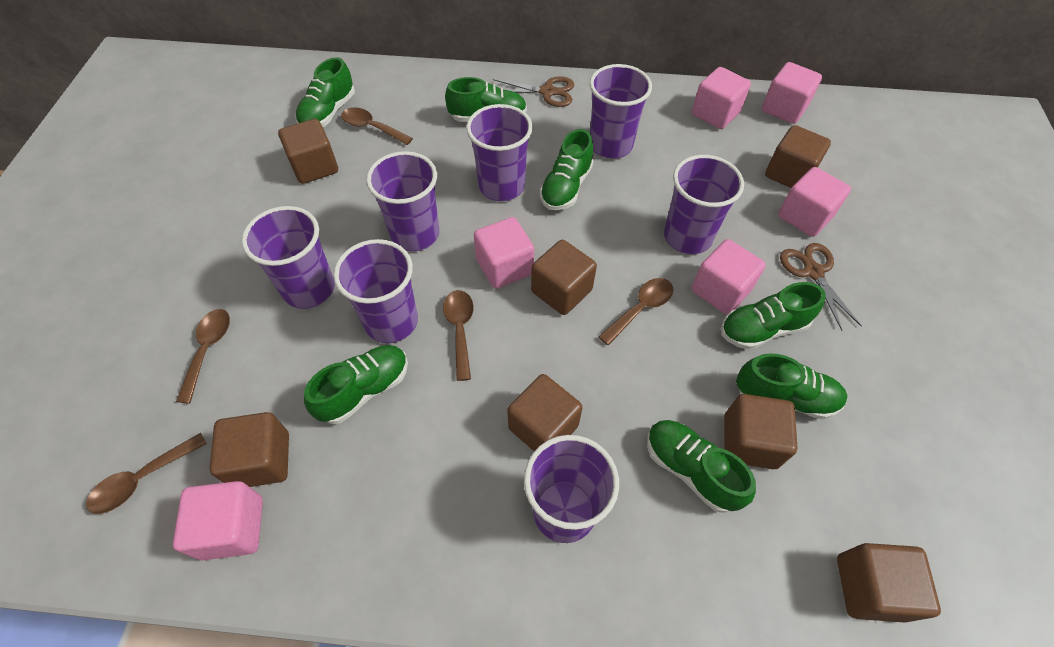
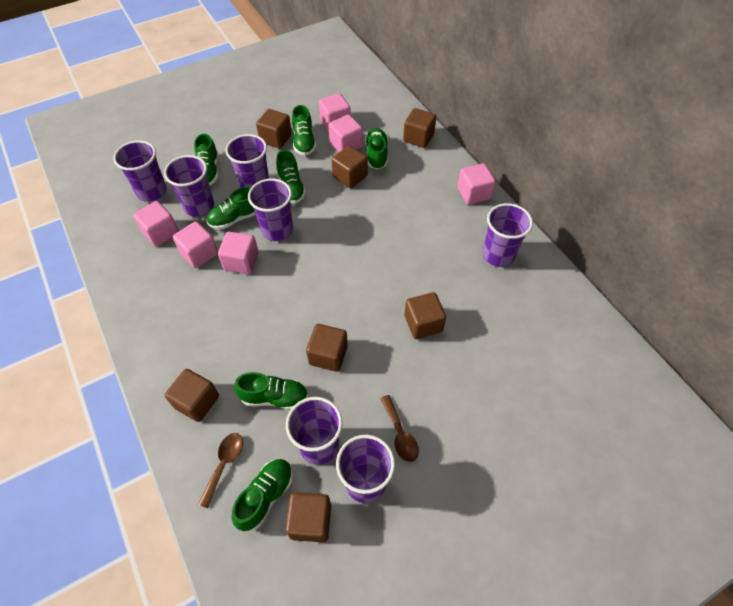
brown scissors: 2 -> 0
brown spoon: 5 -> 2

